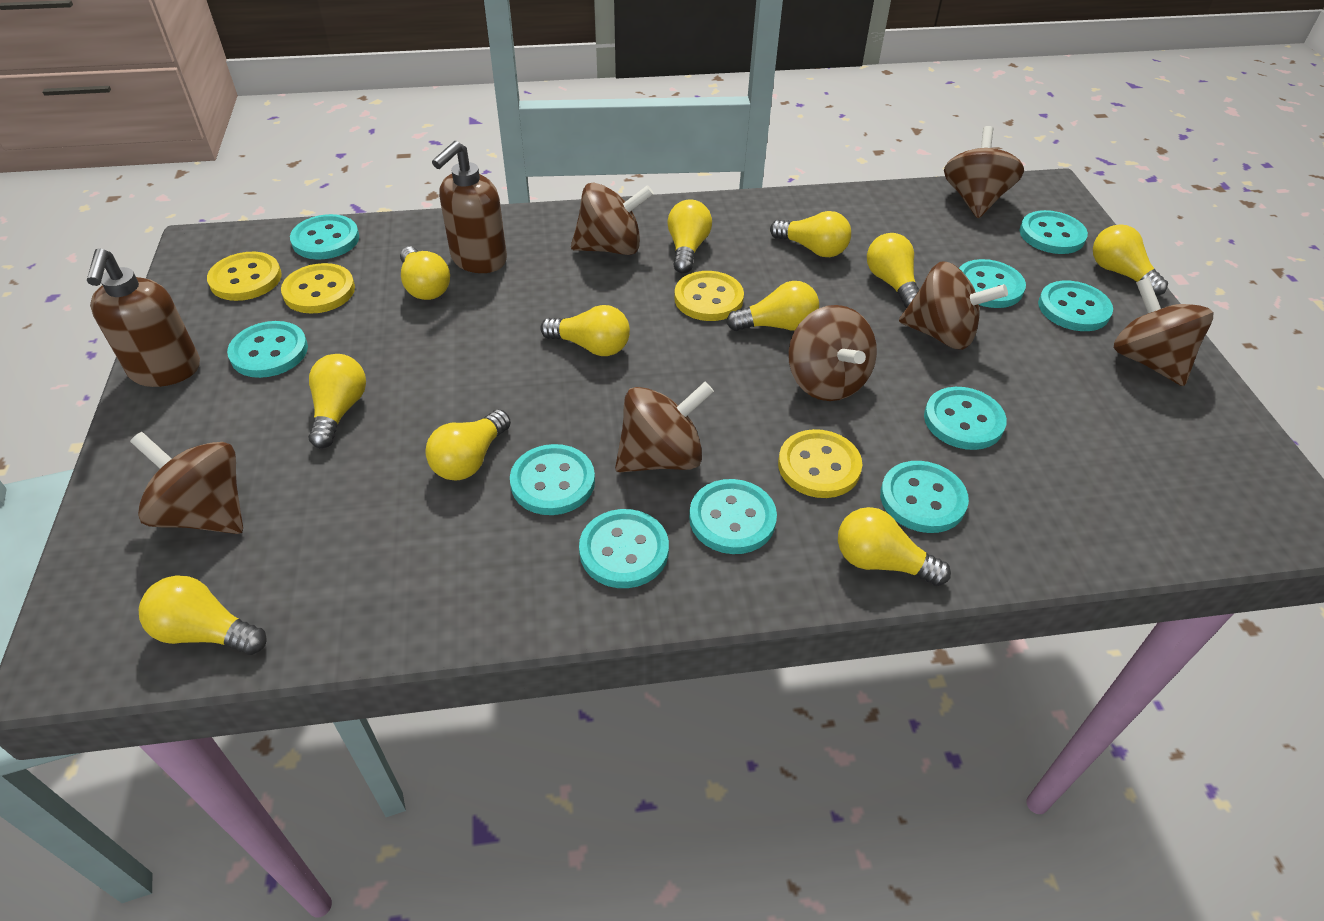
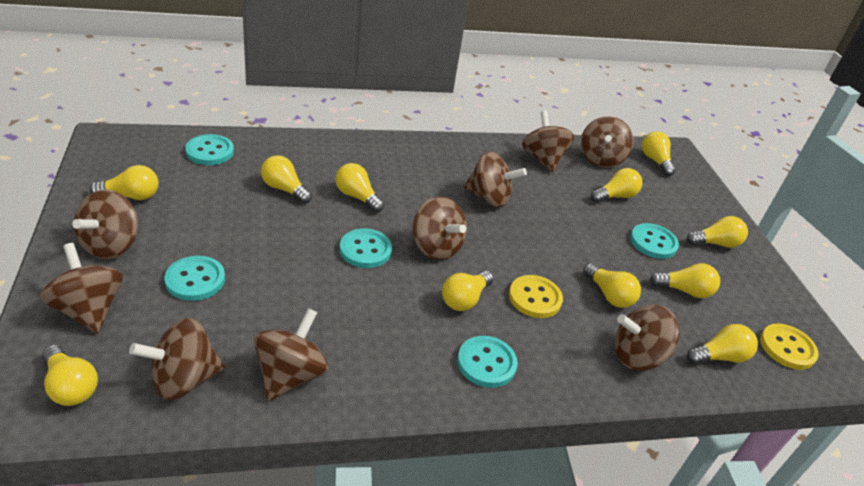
brown soap dispenser: 2 -> 0
brown spinning top: 7 -> 9
turquoise button: 10 -> 5
yellow button: 4 -> 2

